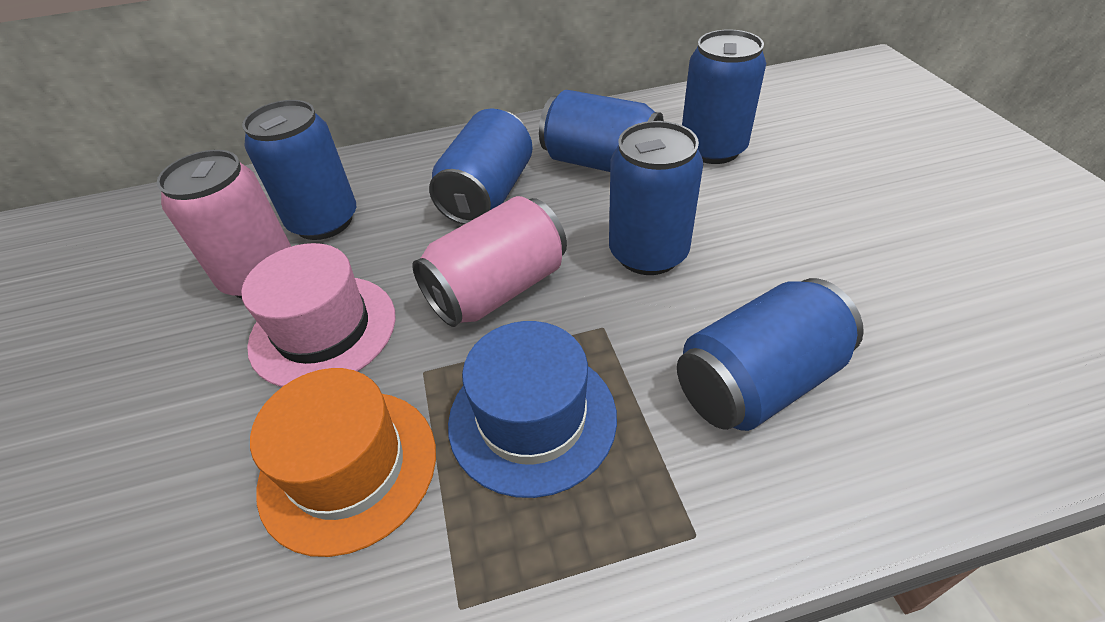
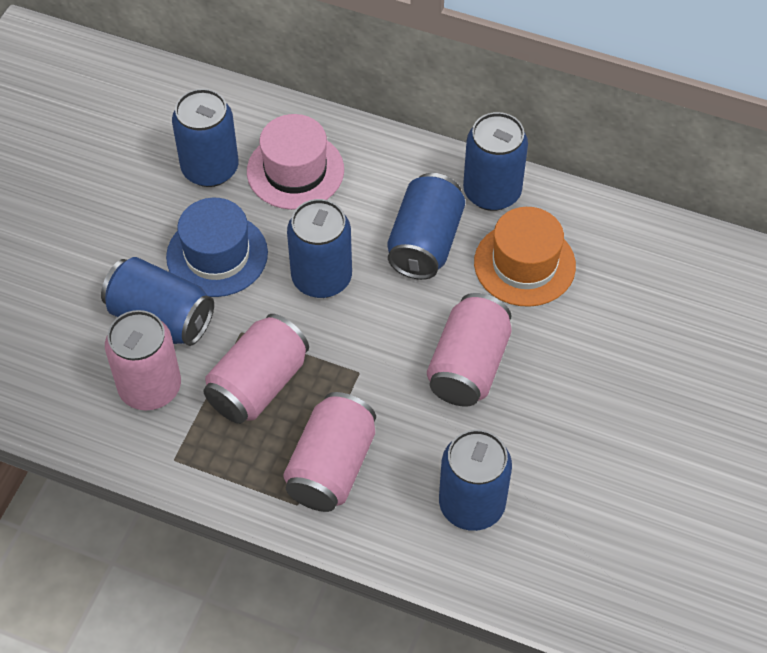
pink can: 2 -> 4

